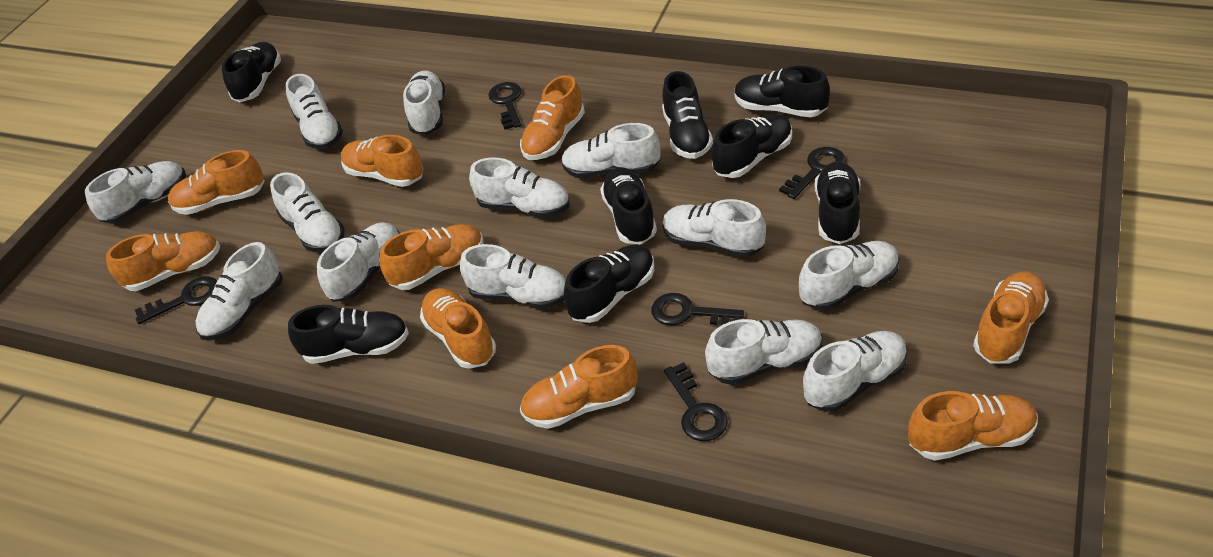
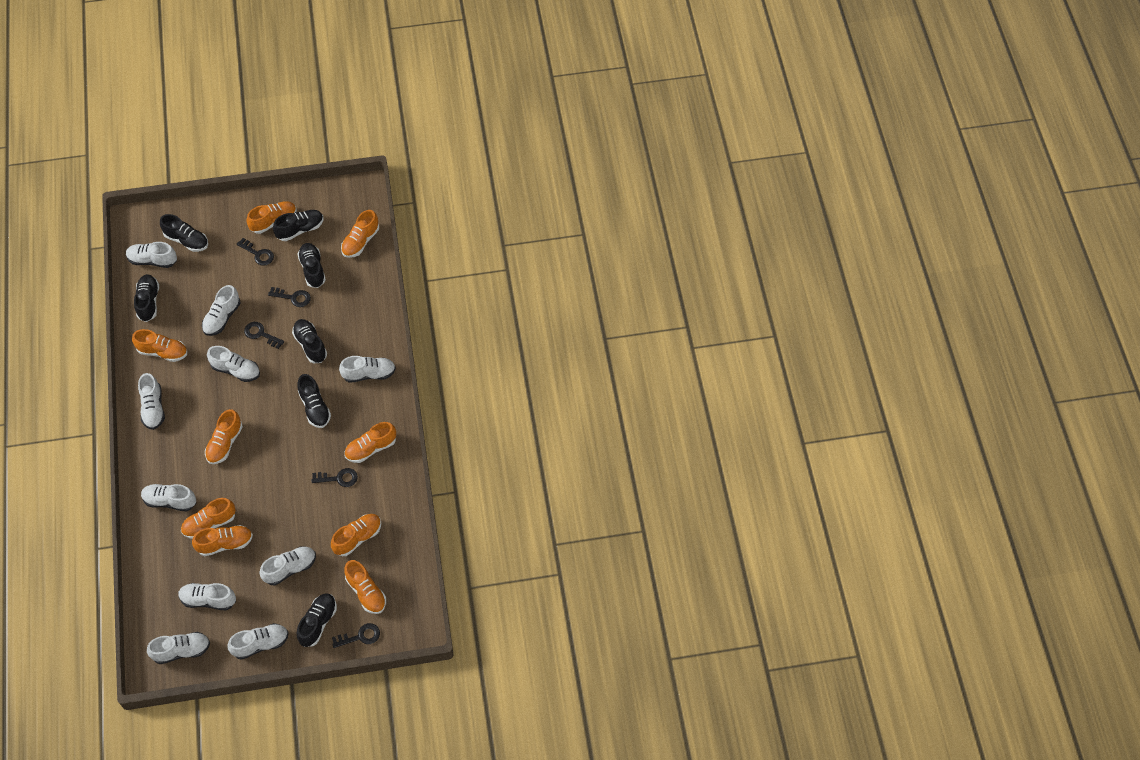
black shoe: 8 -> 7
white shoe: 13 -> 10

